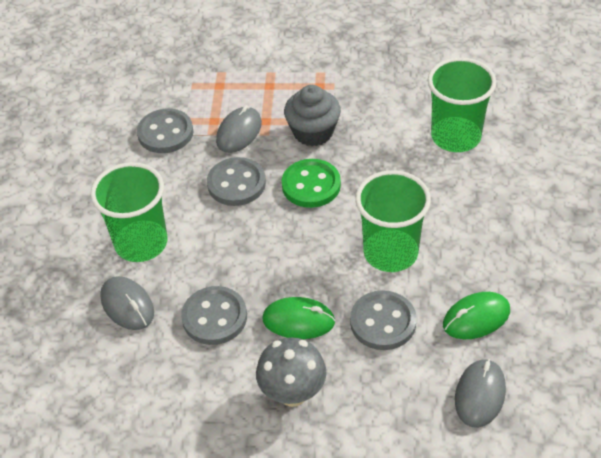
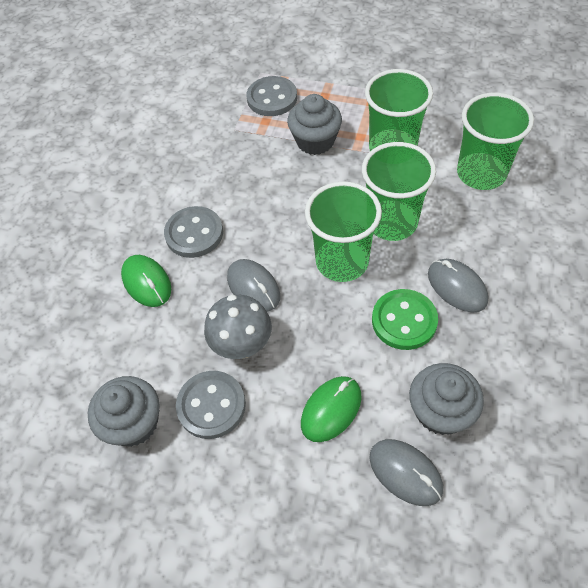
green cup: 3 -> 4
grey button: 4 -> 3
grey cupcake: 1 -> 3

